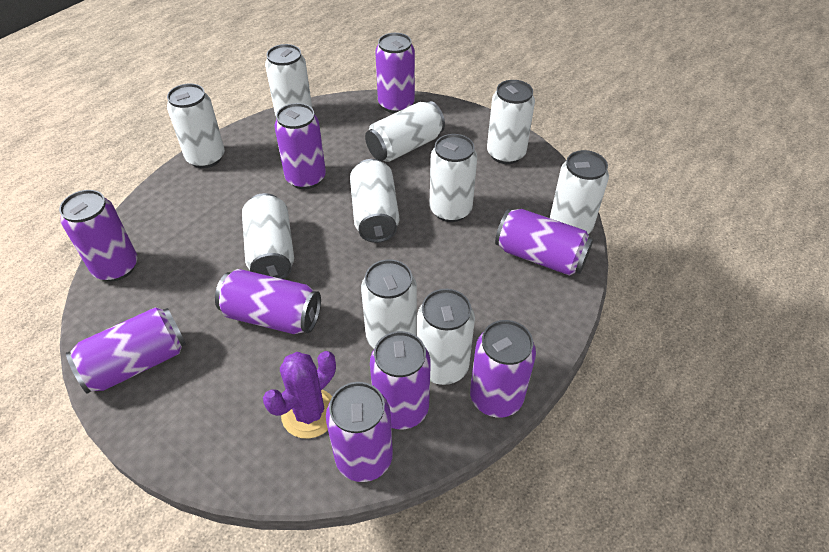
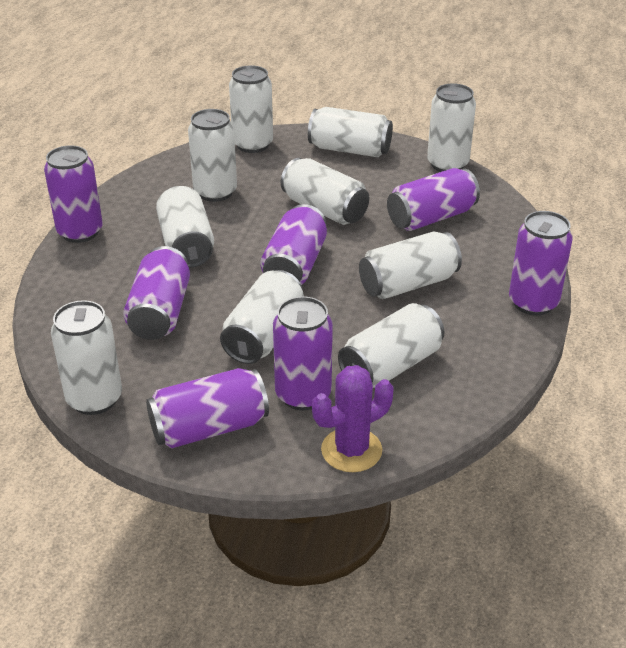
purple can: 9 -> 7

